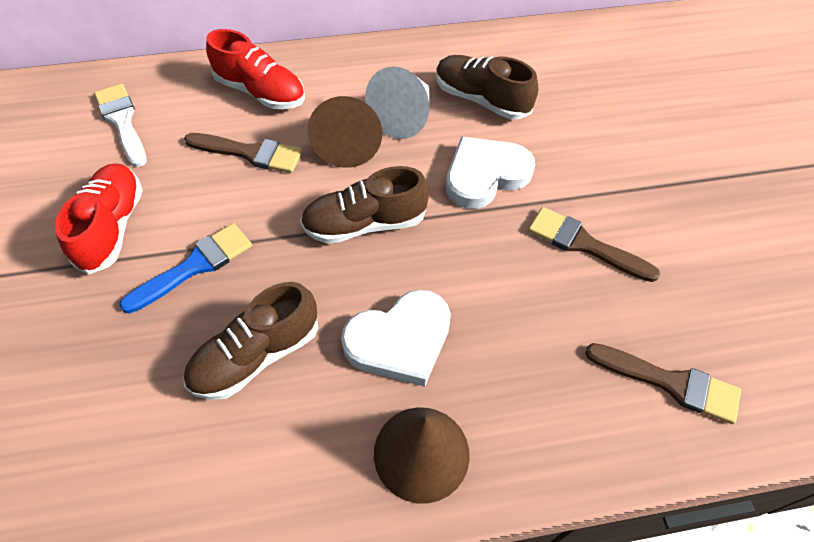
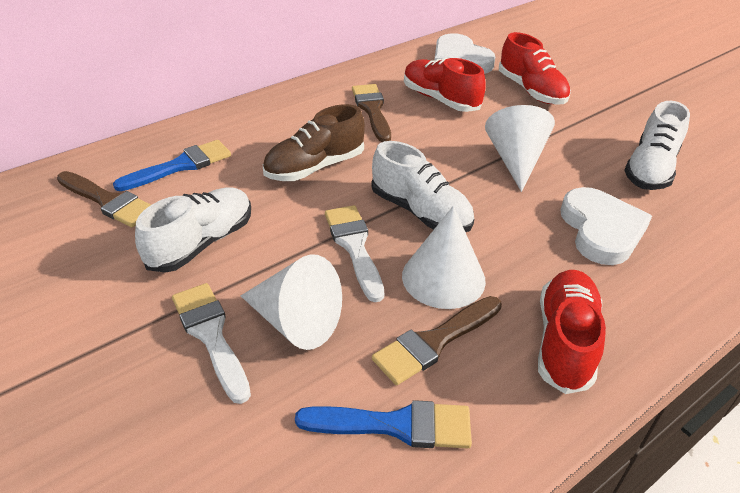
blue brush: 1 -> 2
brown cone: 2 -> 0
brown shoe: 3 -> 1
red shoe: 2 -> 3
white brush: 1 -> 2
white cone: 1 -> 3
white shoe: 0 -> 3

